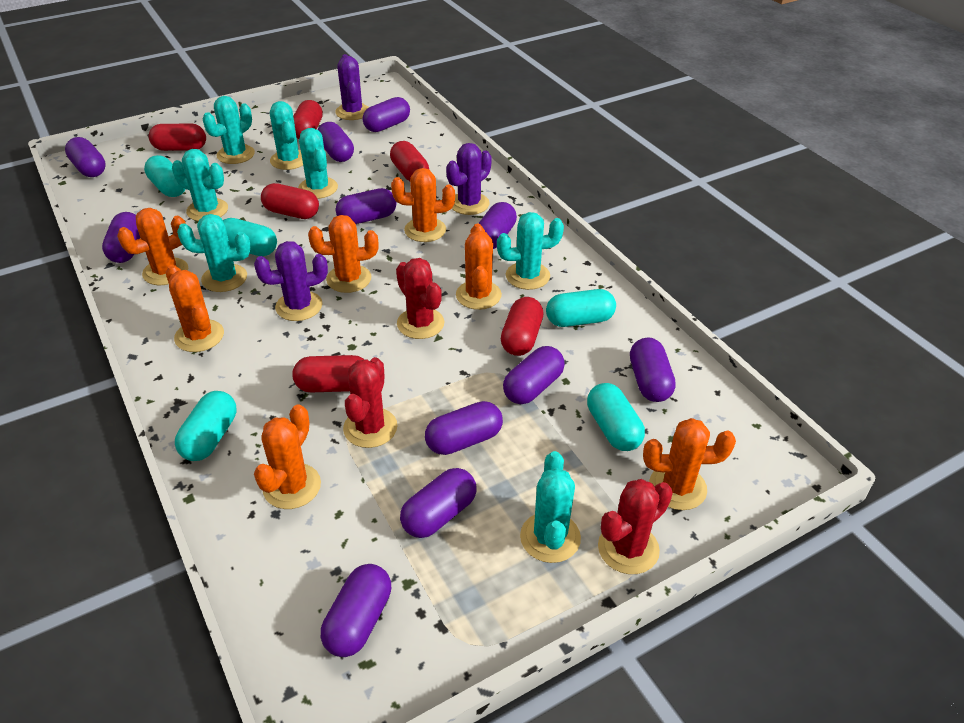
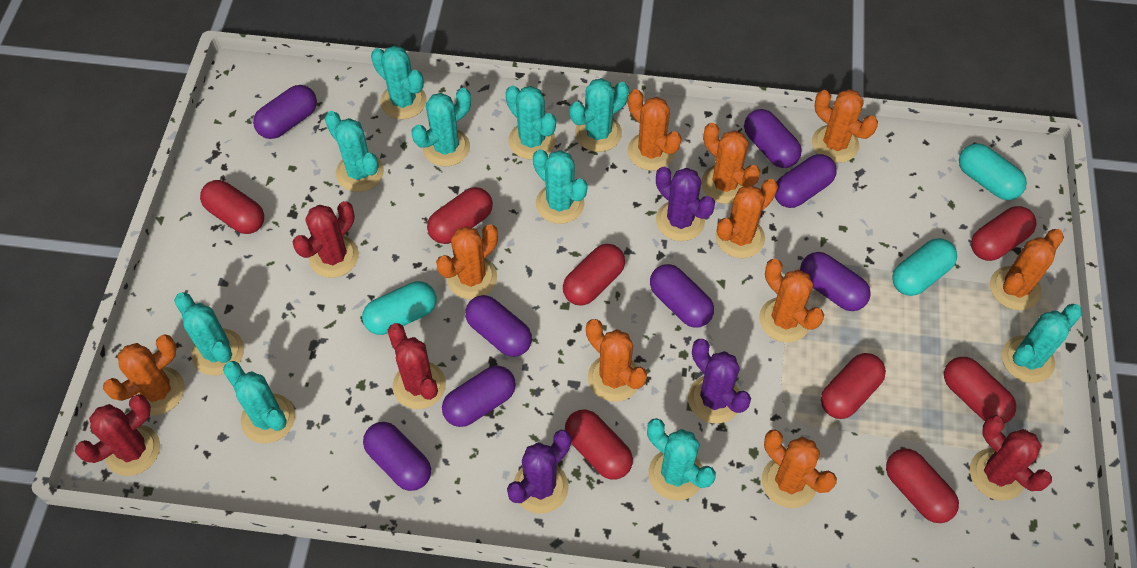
orange cactus: 7 -> 10
purple capsule: 11 -> 8
red cactus: 3 -> 4
red capsule: 6 -> 8
turquoise cactus: 7 -> 10
turquoise capsule: 5 -> 3

